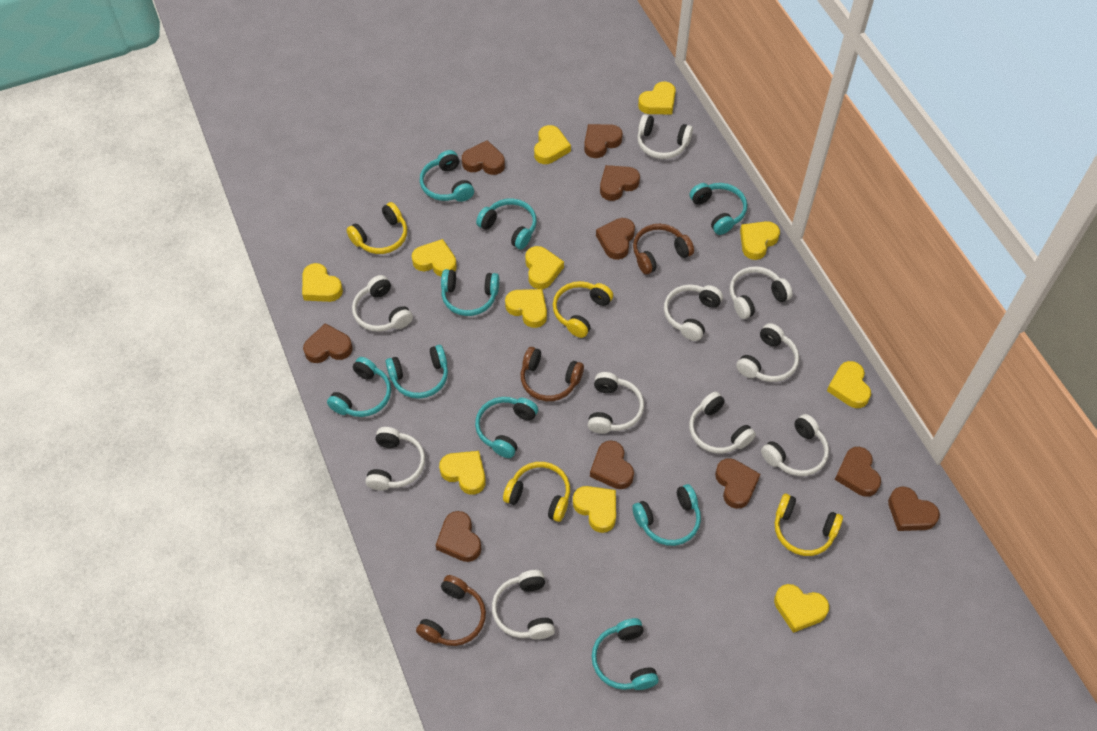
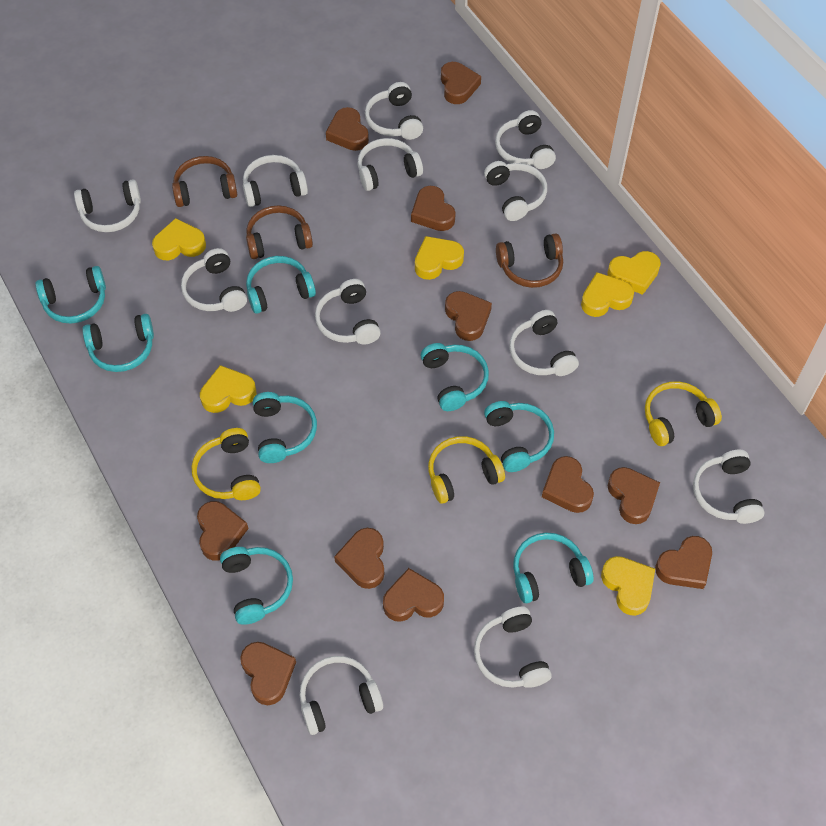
brown heart: 10 -> 11
turquoise headphones: 9 -> 8
white headphones: 10 -> 12
yellow headphones: 4 -> 3
yellow heart: 11 -> 6

